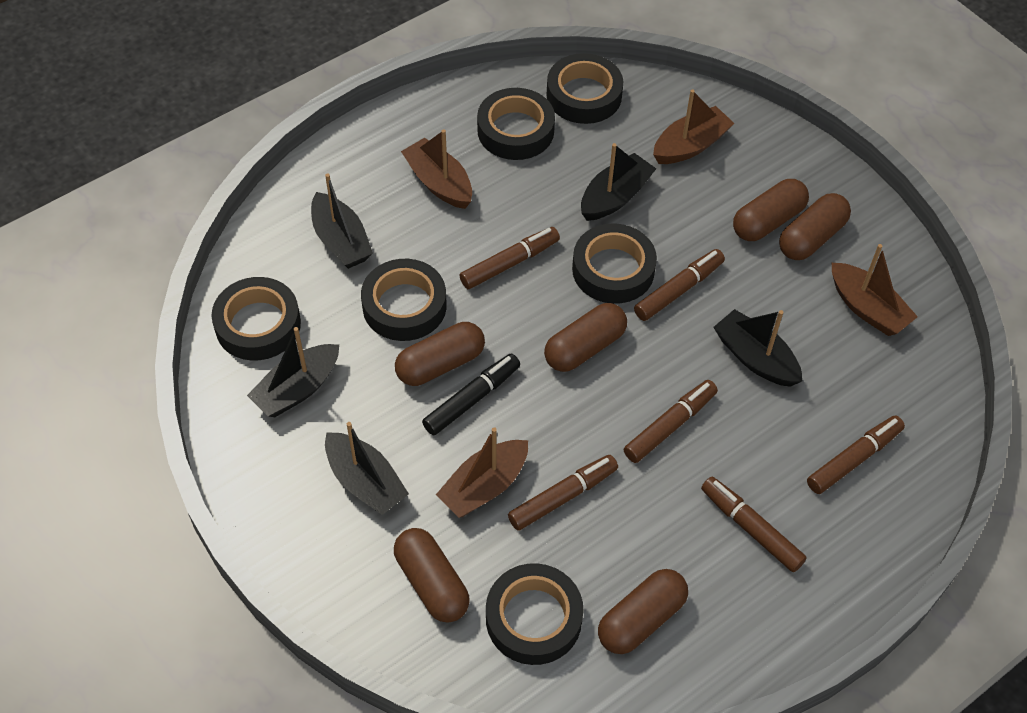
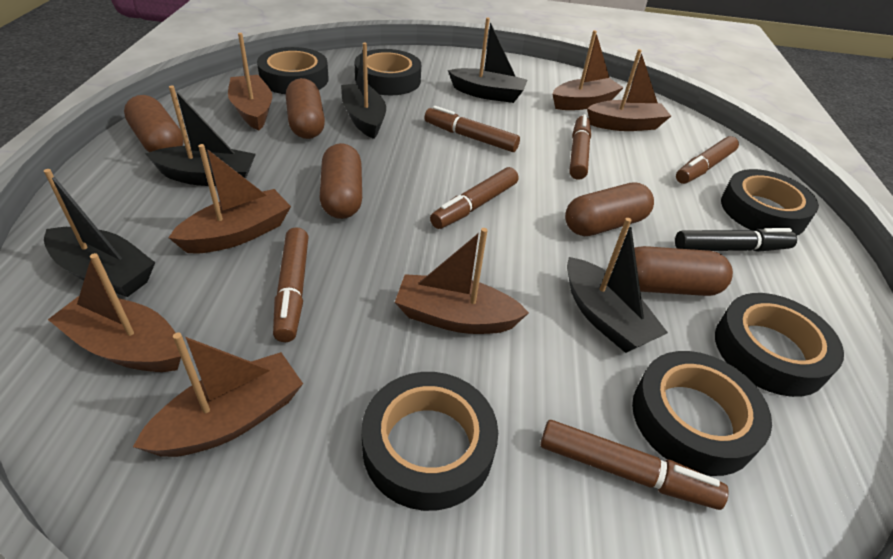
brown boat: 4 -> 7
brown capsule: 6 -> 5

